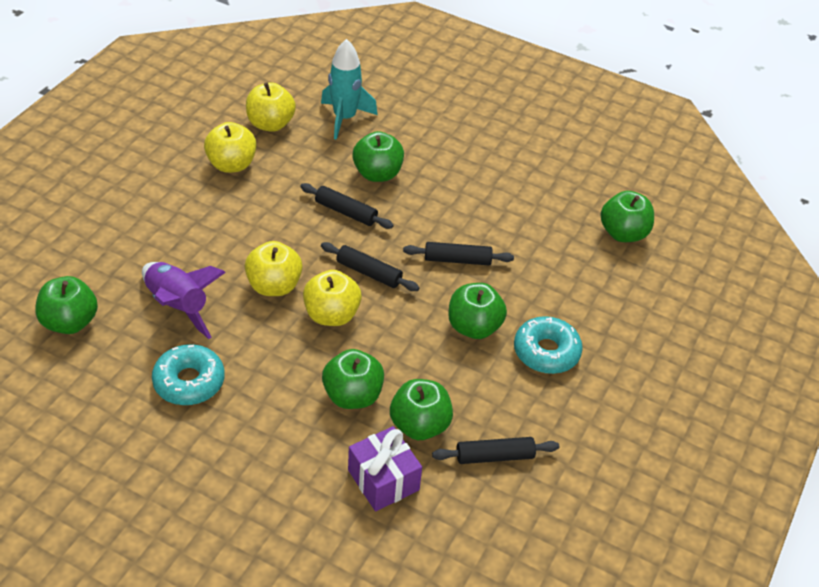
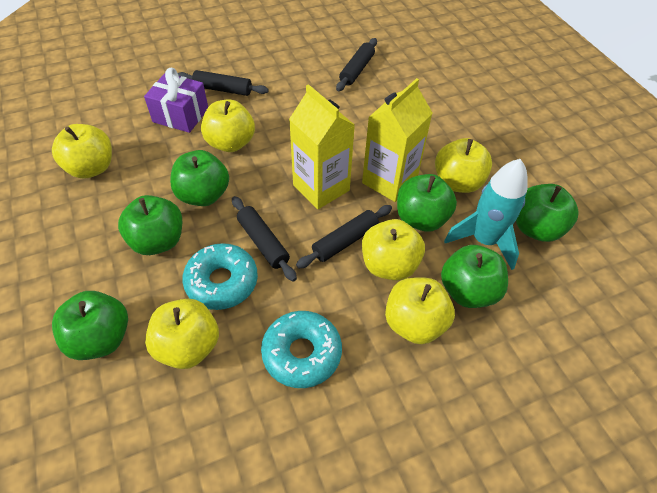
purple rocket: 1 -> 0
yellow apple: 4 -> 6
yellow carton: 0 -> 2

